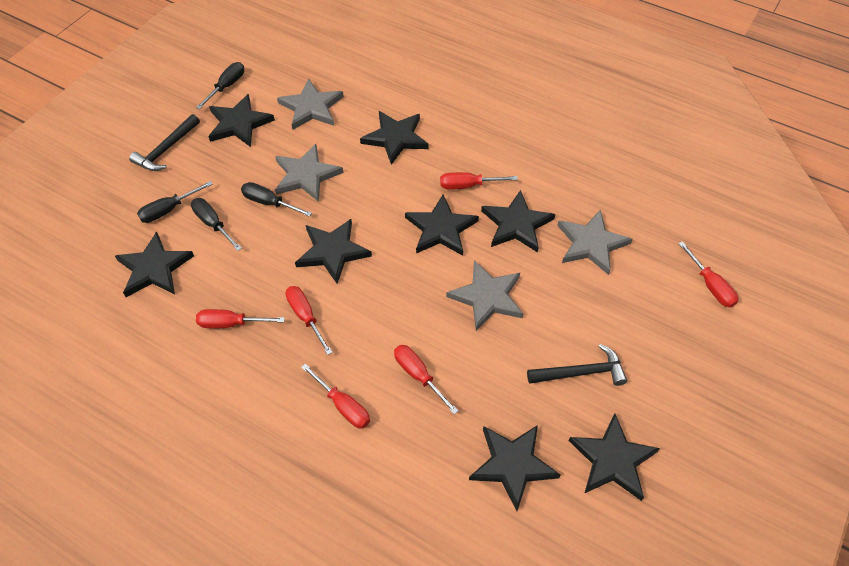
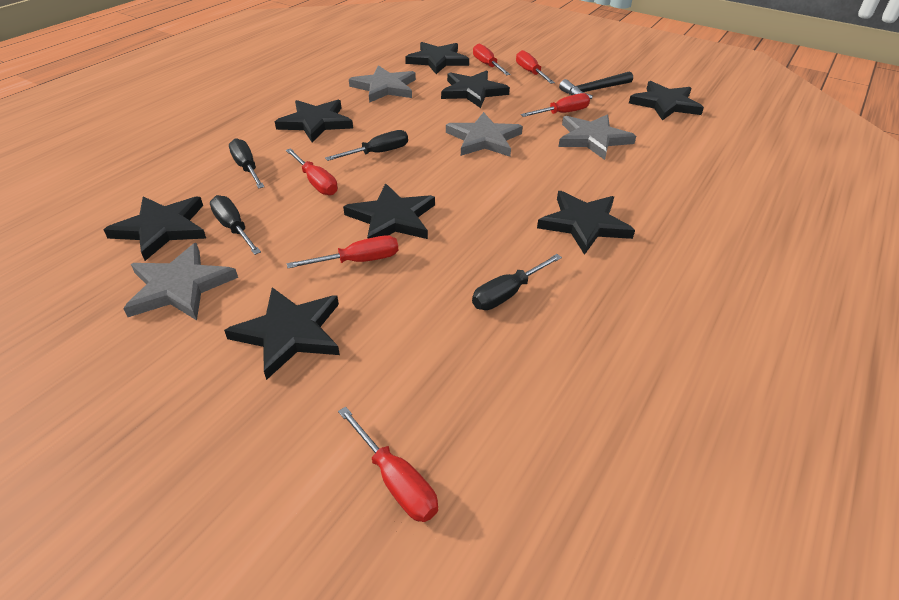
black hammer: 2 -> 1

